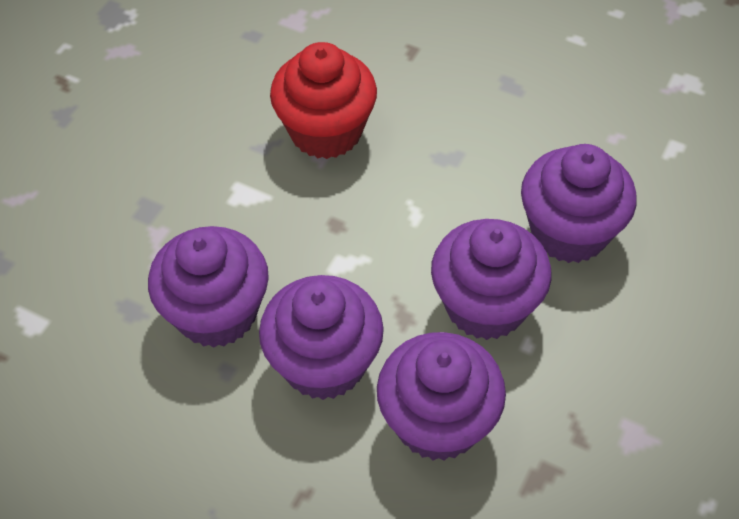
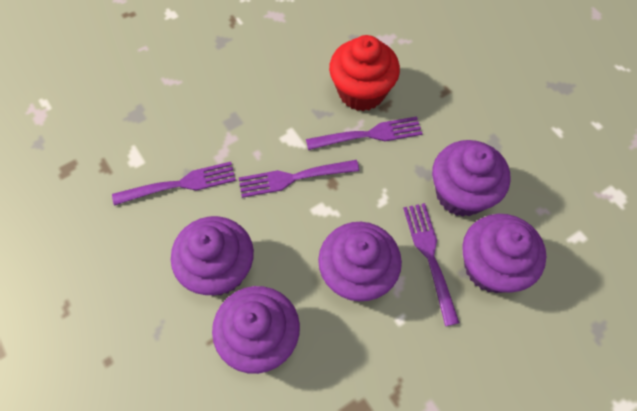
purple fork: 0 -> 4

